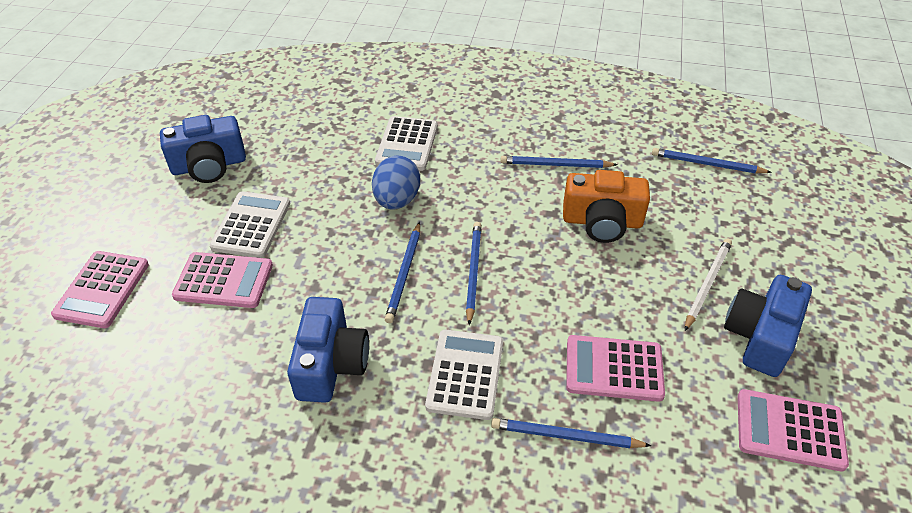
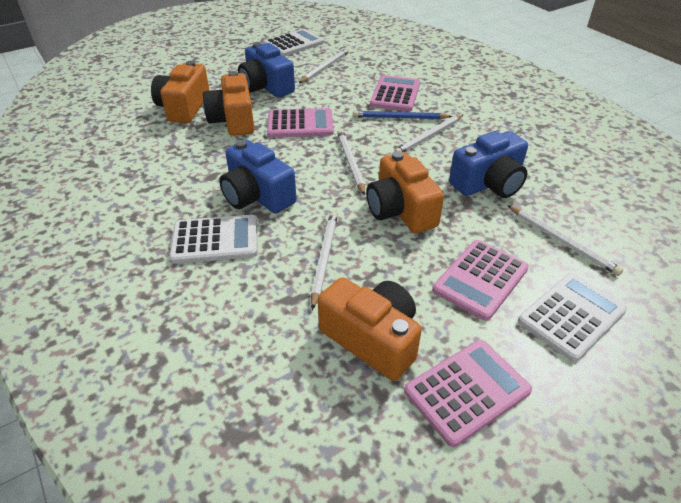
blue egg: 1 -> 0
blue pencil: 5 -> 1
orange camera: 1 -> 4
white pencil: 1 -> 5

